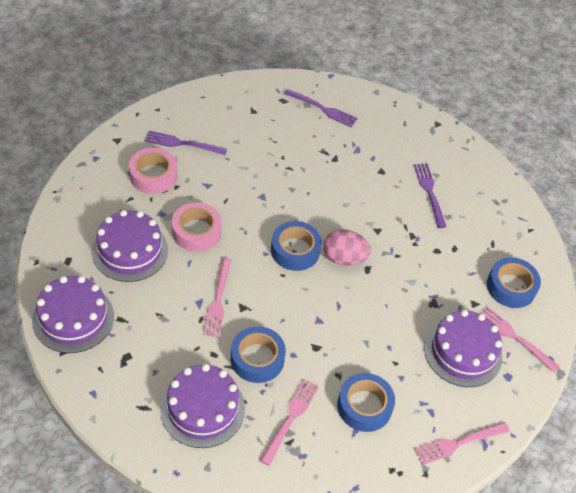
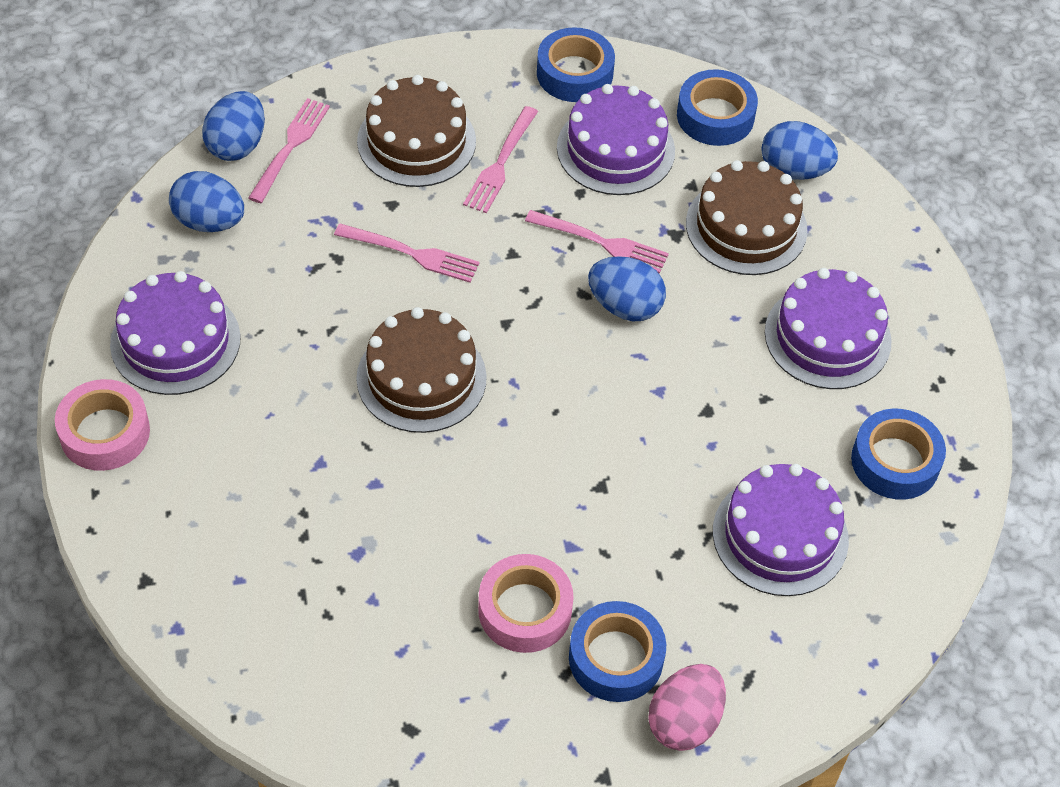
blue egg: 0 -> 4
brown cake: 0 -> 3
purple fork: 3 -> 0

